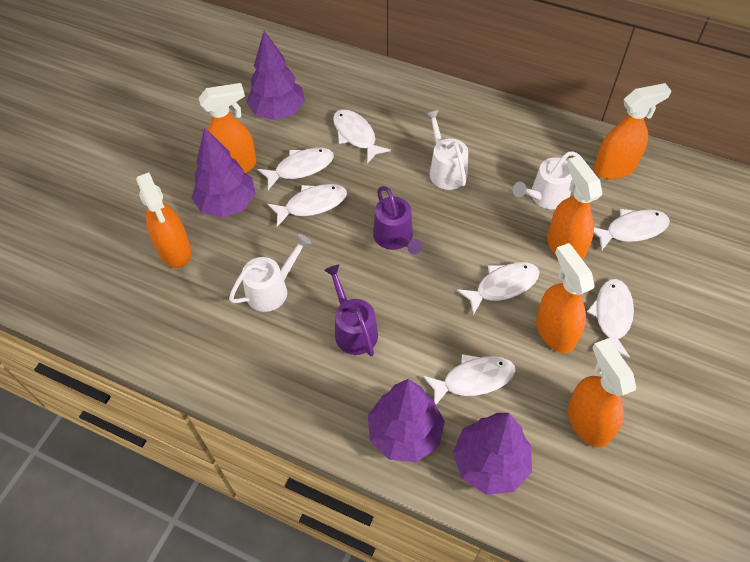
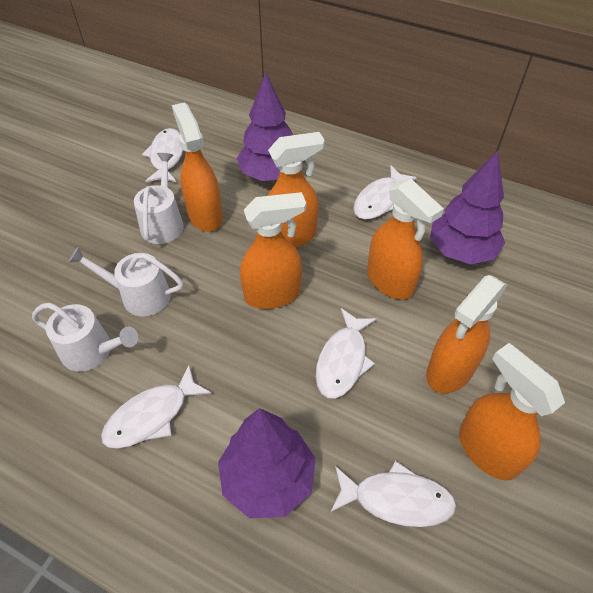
purple tree: 4 -> 3
purple watering can: 2 -> 0
white fish: 7 -> 5

